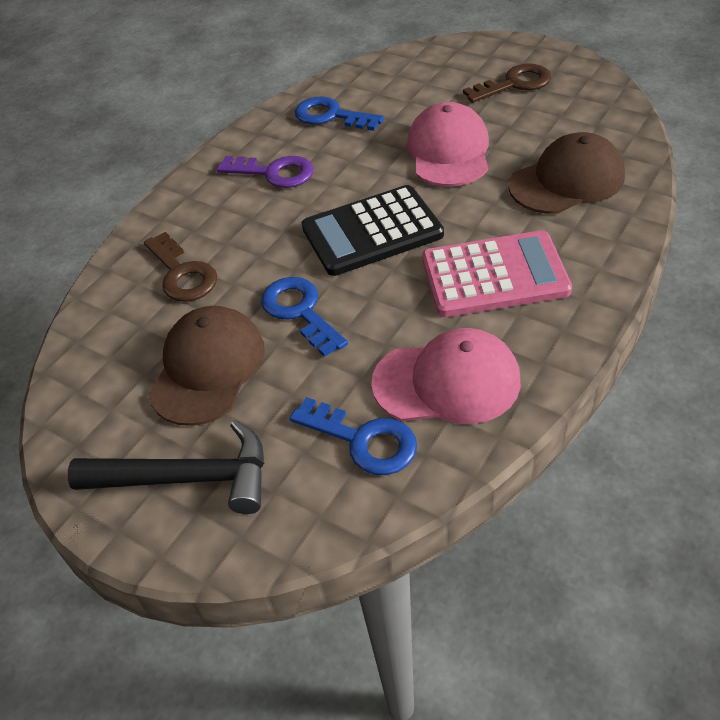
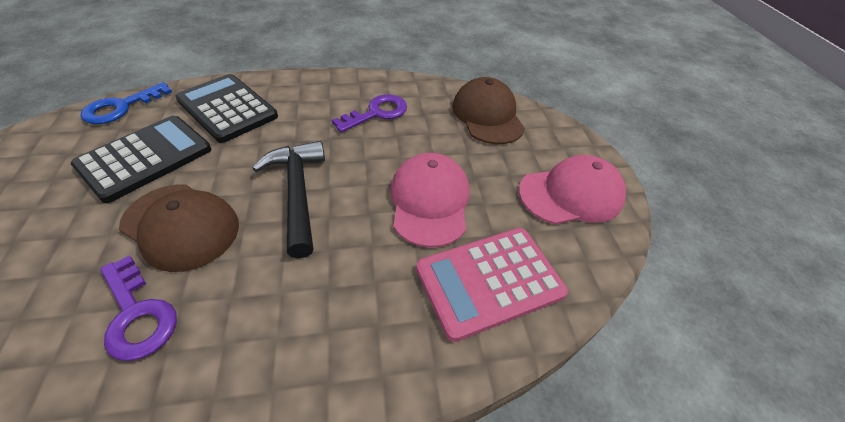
black calculator: 1 -> 2
blue key: 3 -> 1
brown key: 2 -> 0
purple key: 1 -> 2

